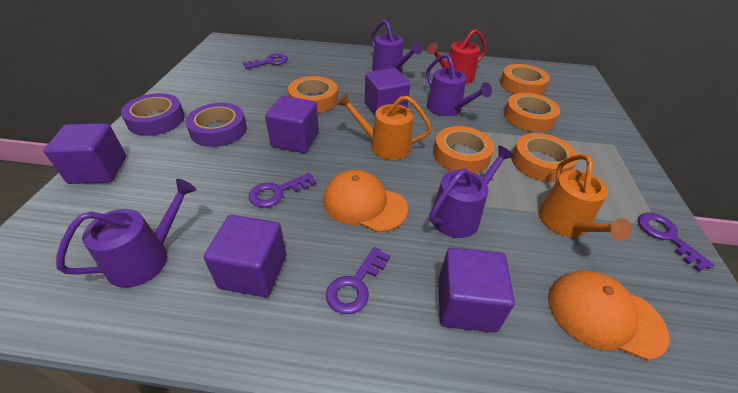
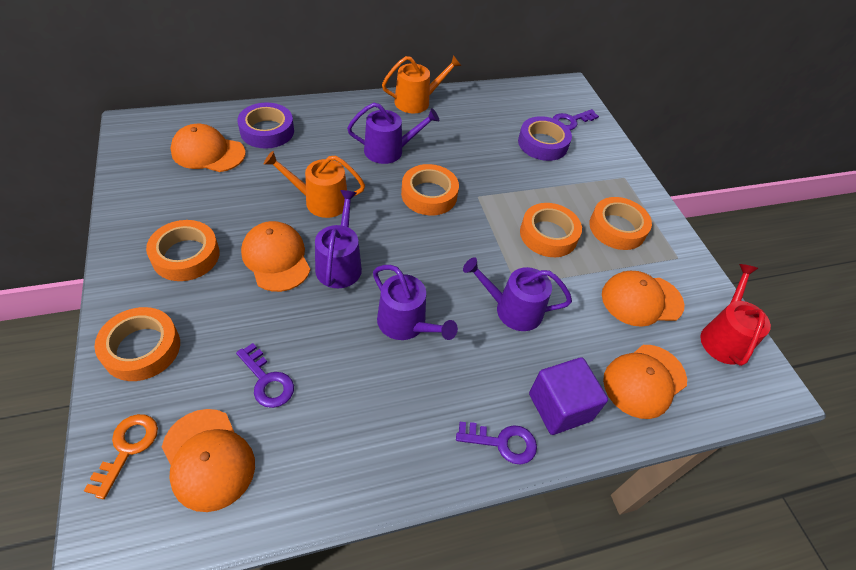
orange cap: 2 -> 5
orange key: 0 -> 1
purple cube: 5 -> 1
purple key: 4 -> 3

